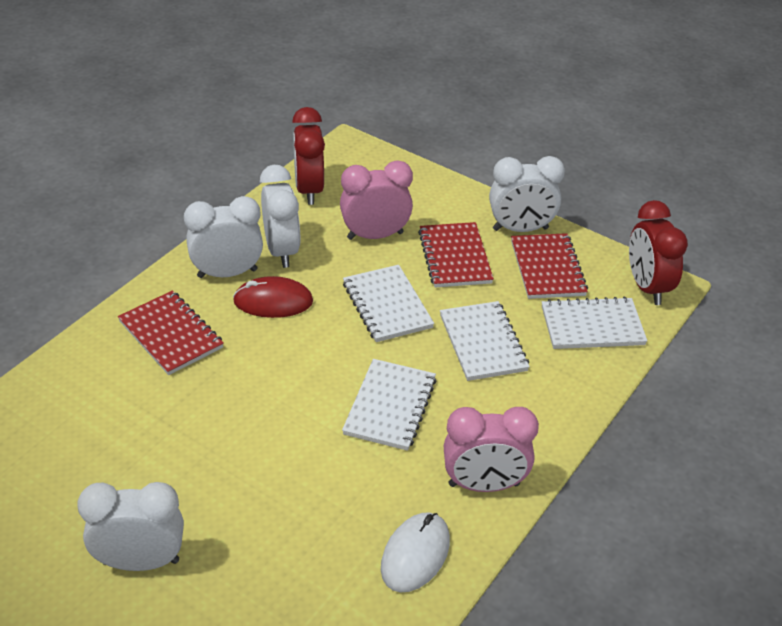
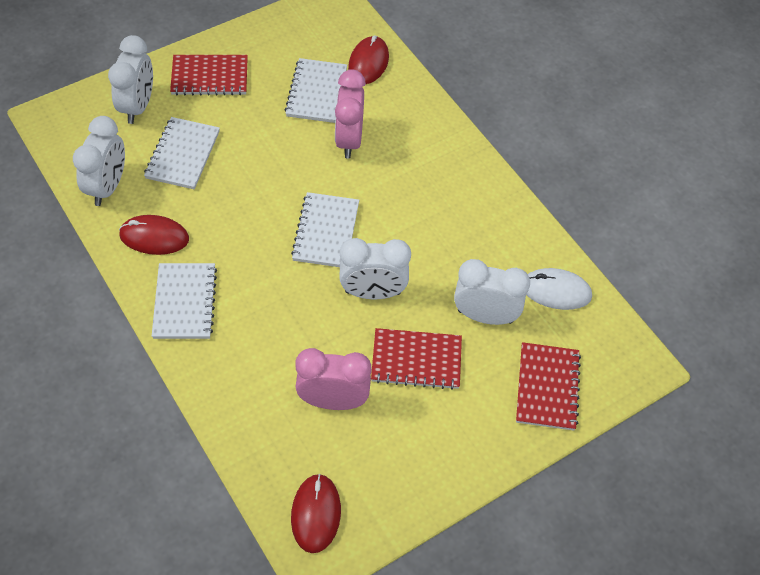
red clock: 2 -> 0
red mouse: 1 -> 3

